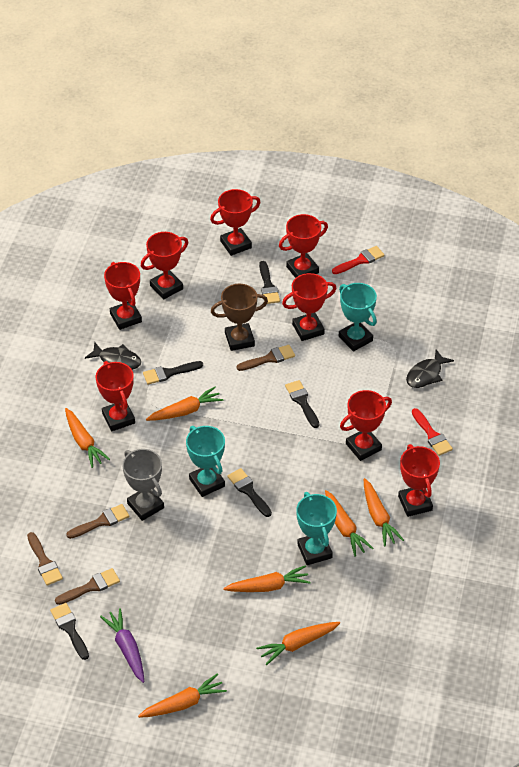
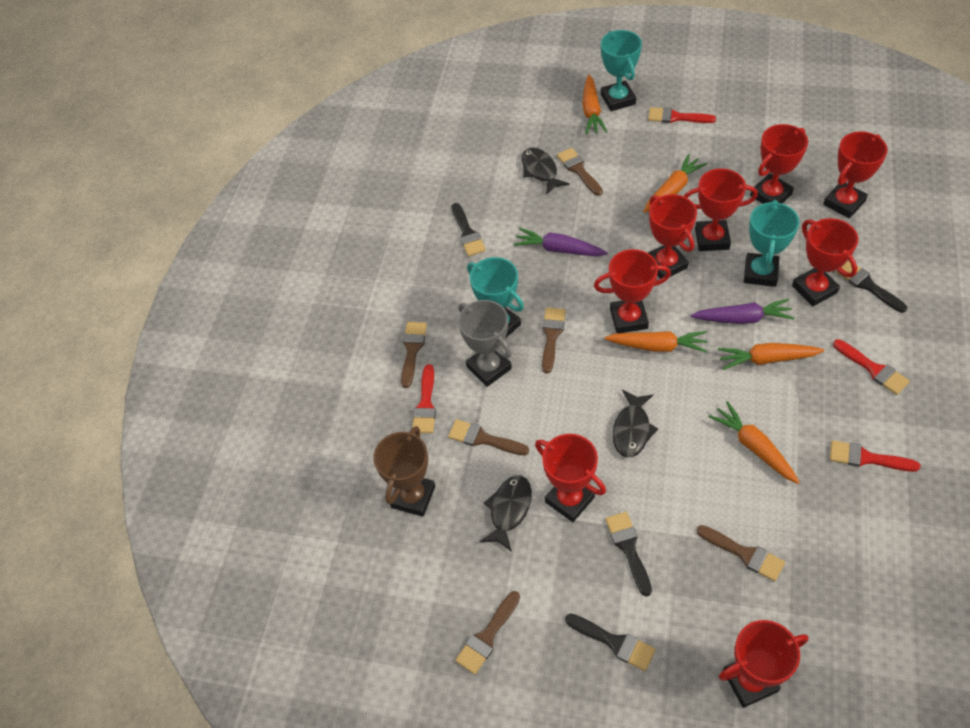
black brush: 5 -> 4
black fish: 2 -> 3
brown brush: 4 -> 6
orange carrot: 7 -> 5
purple carrot: 1 -> 2
red brush: 2 -> 4

